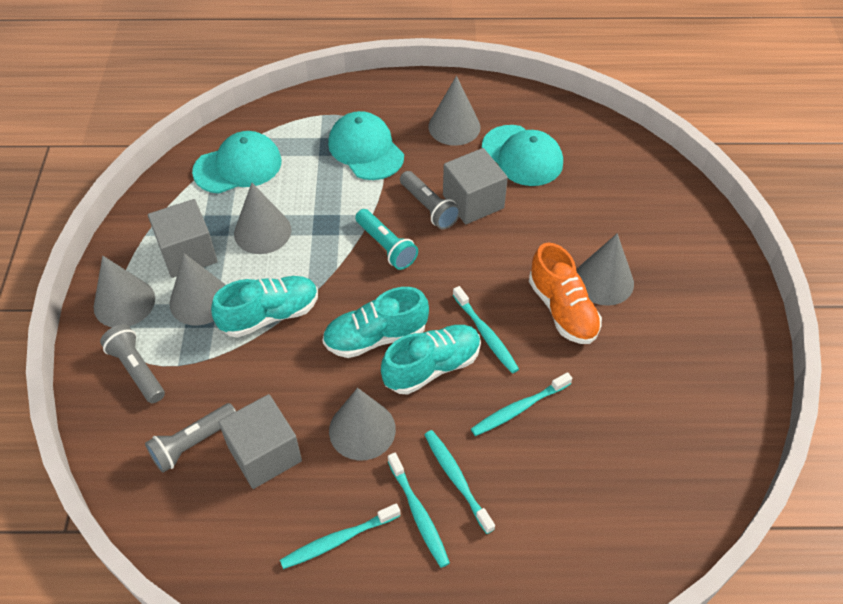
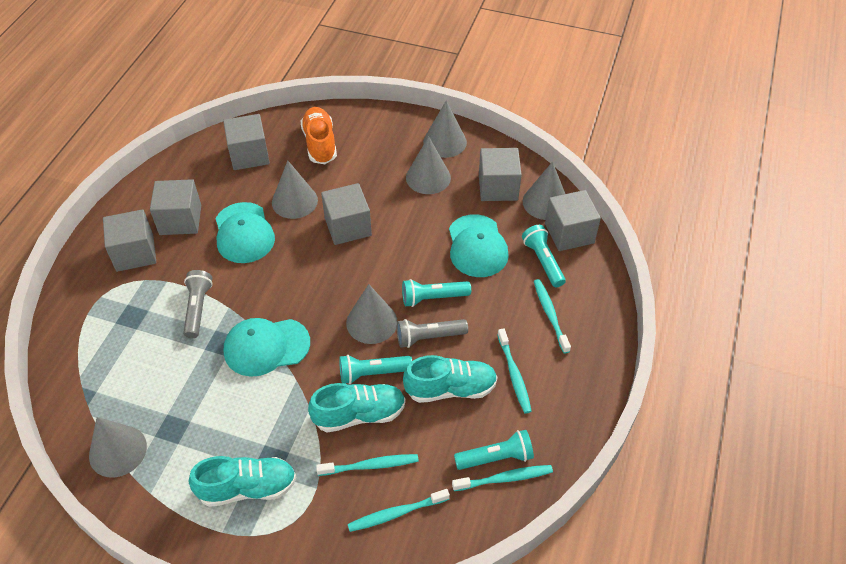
grey cube: 3 -> 6
grey flashlight: 3 -> 2
turquoise flashlight: 1 -> 4

